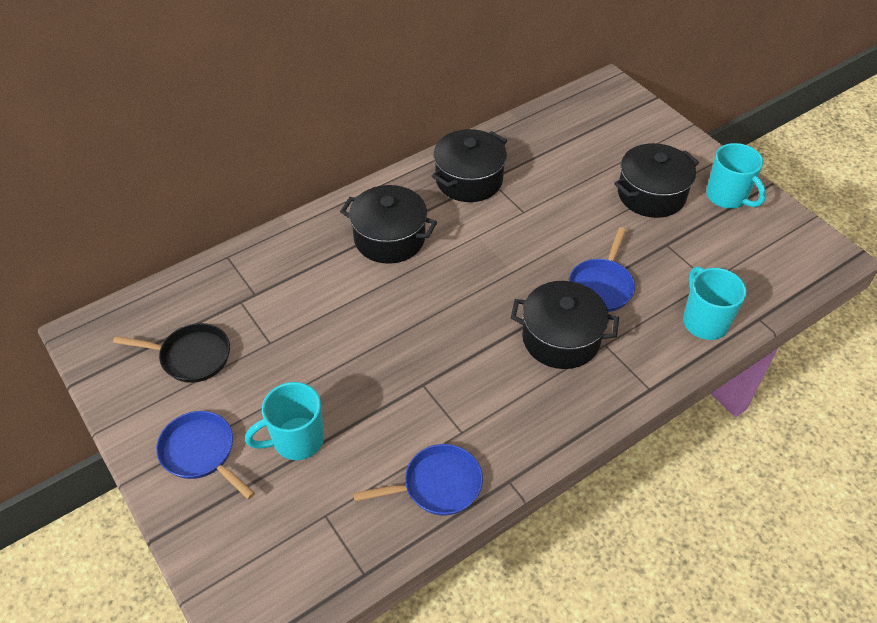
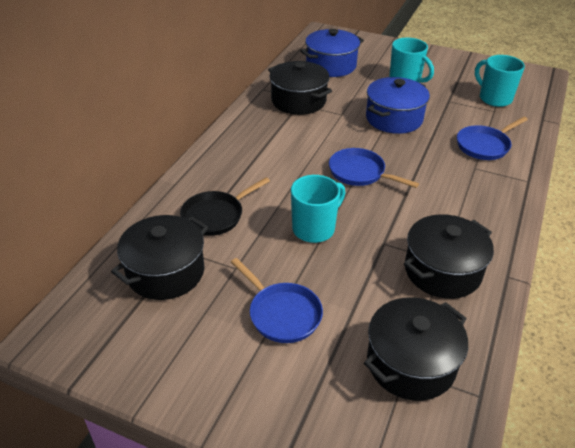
blue pot: 0 -> 2

